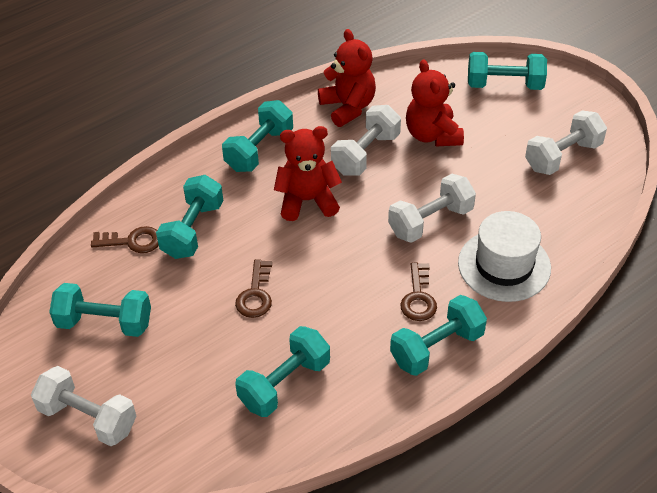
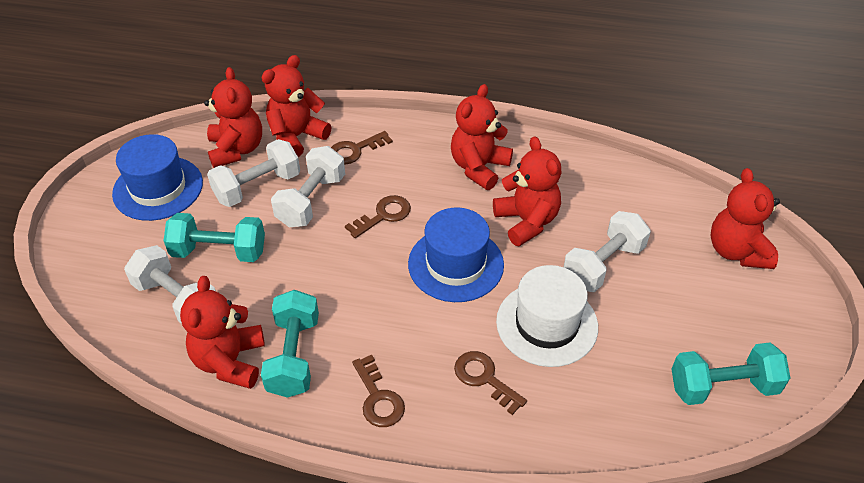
blue hat: 0 -> 2
brown key: 3 -> 4
red teddy bear: 3 -> 6
turquoise dumbbell: 6 -> 3

